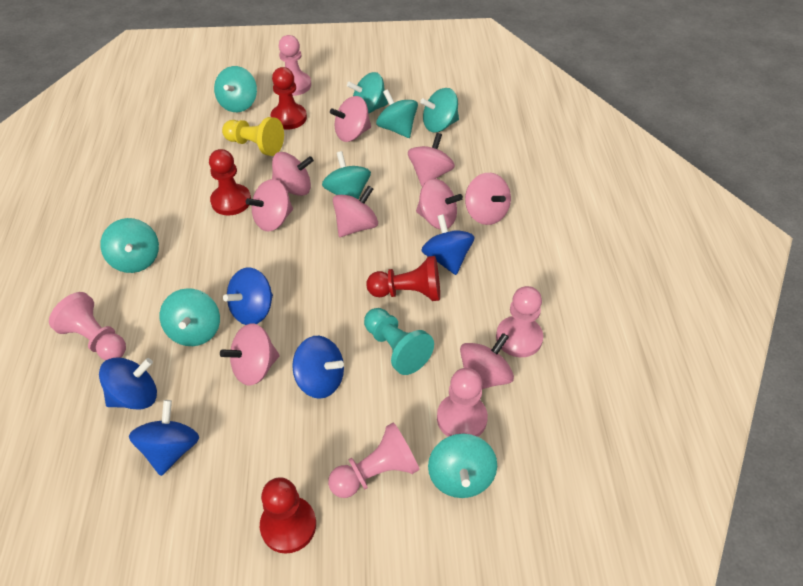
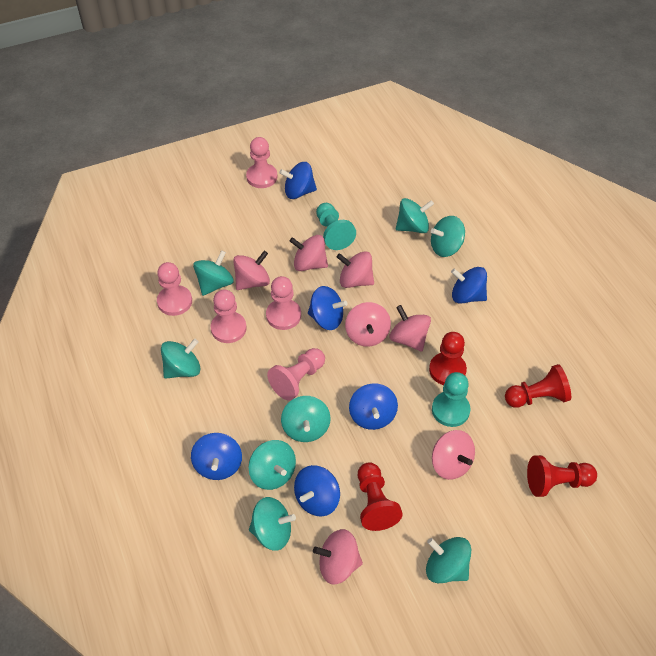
blue spinning top: 5 -> 6
pink spinning top: 9 -> 7
turquoise pawn: 1 -> 2
yellow pawn: 1 -> 0

